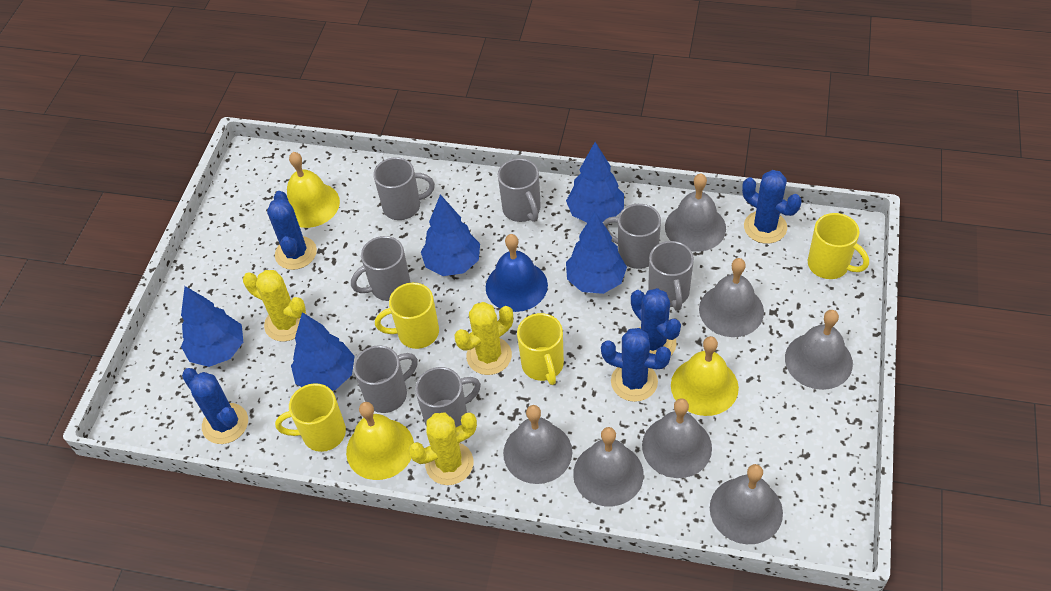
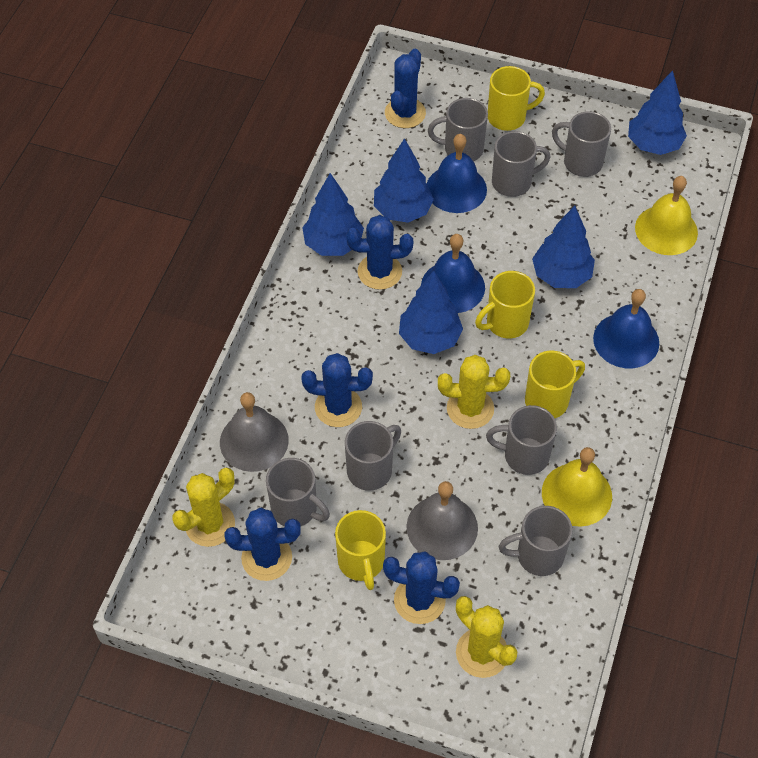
blue bell: 1 -> 3
grey bell: 7 -> 2
yellow bell: 3 -> 2

